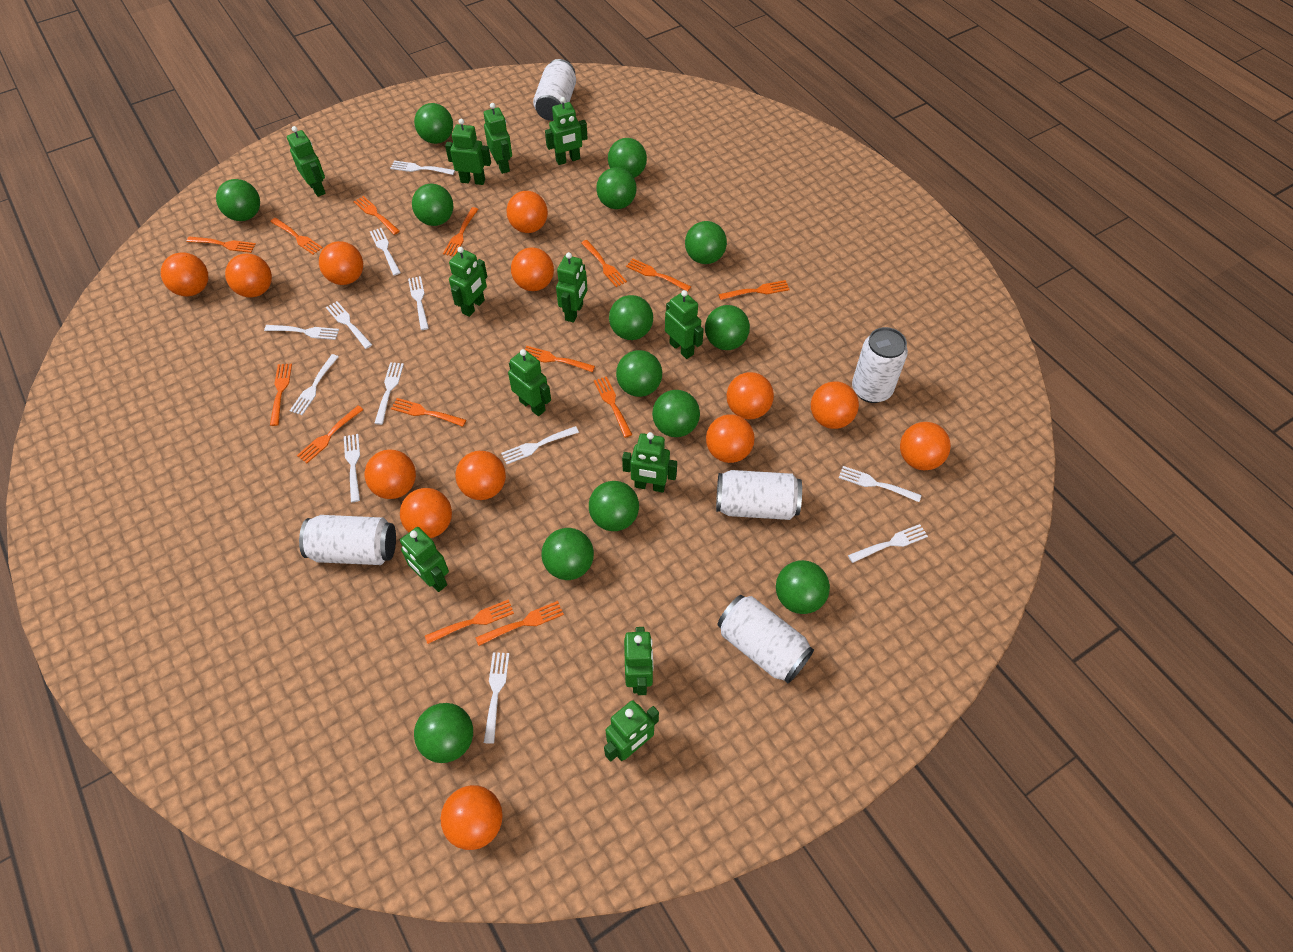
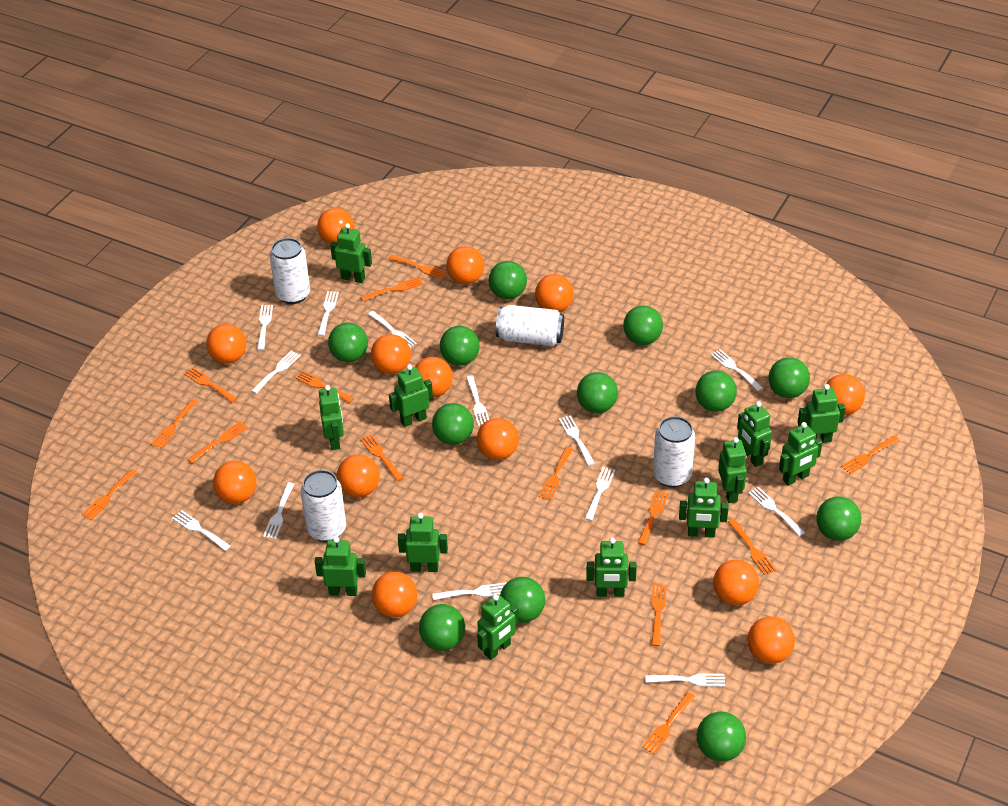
green ball: 14 -> 12
white can: 5 -> 4
white fork: 12 -> 13

